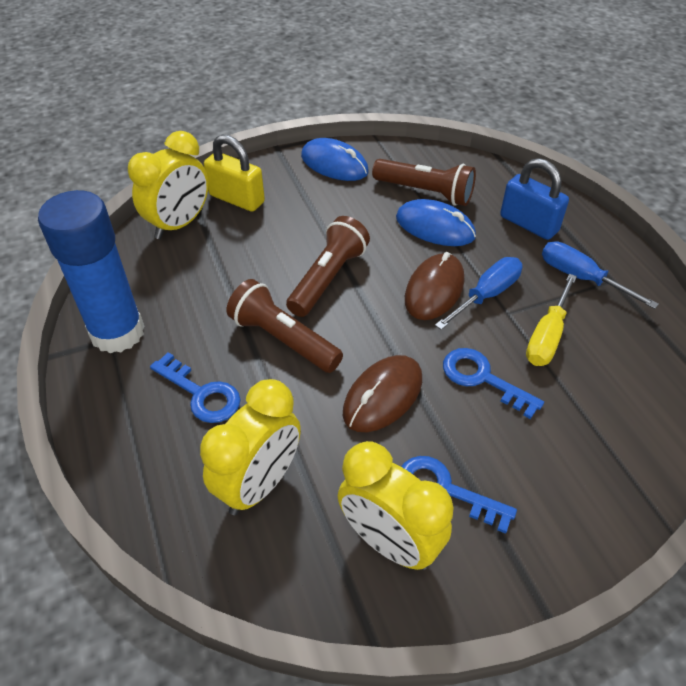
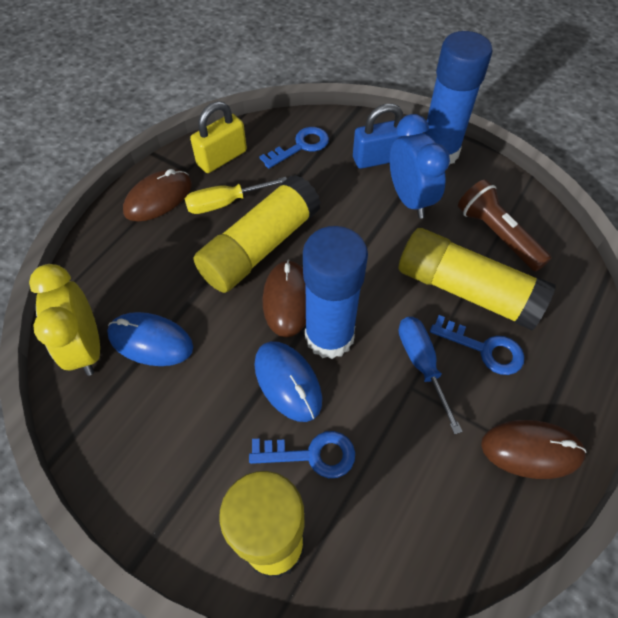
blue clock: 0 -> 1
blue glue stick: 1 -> 2
blue screwdriver: 2 -> 1
brown flashlight: 3 -> 1
brown mouse: 2 -> 3
yellow clock: 3 -> 1
yellow glue stick: 0 -> 3

